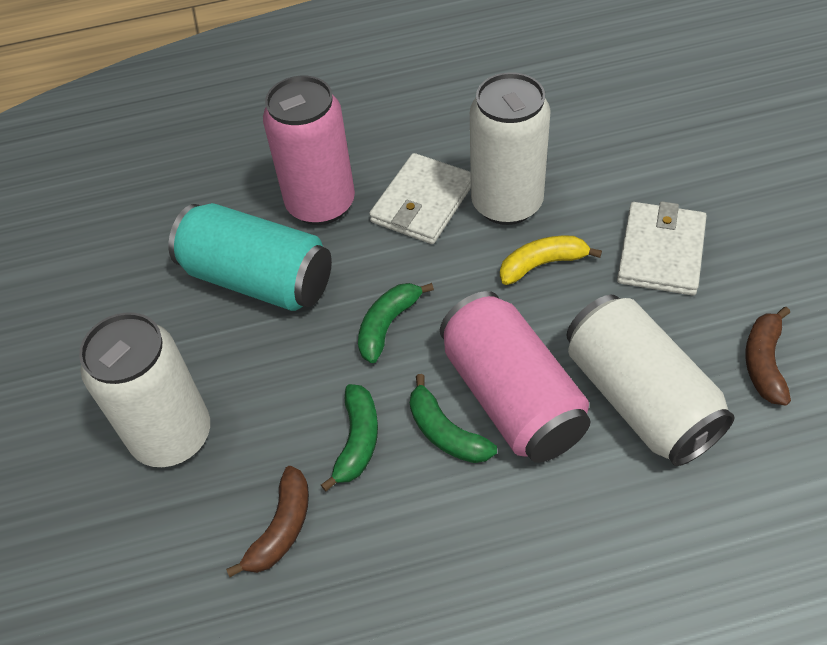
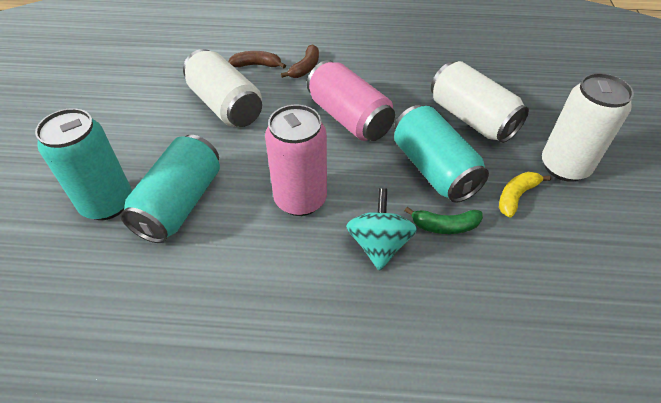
green banana: 3 -> 1
turquoise can: 1 -> 3
turquoise spinning top: 0 -> 1
white wallet: 2 -> 0

